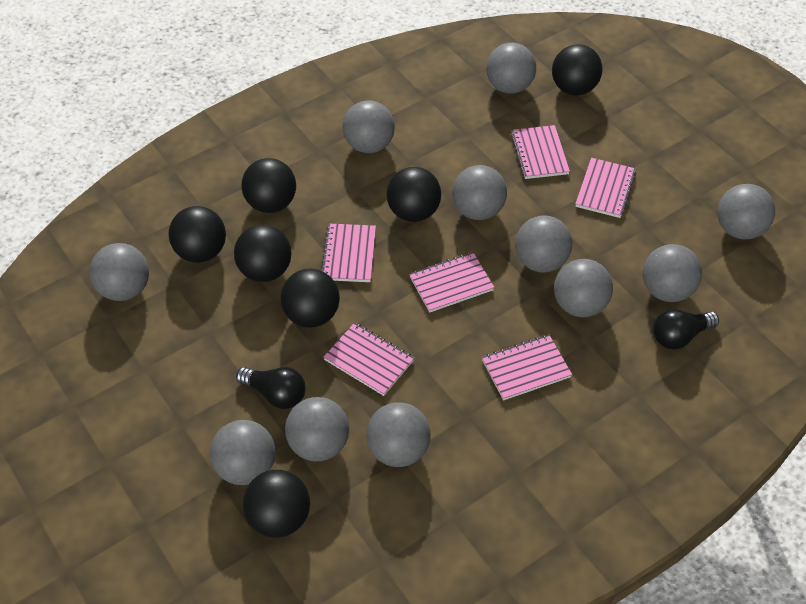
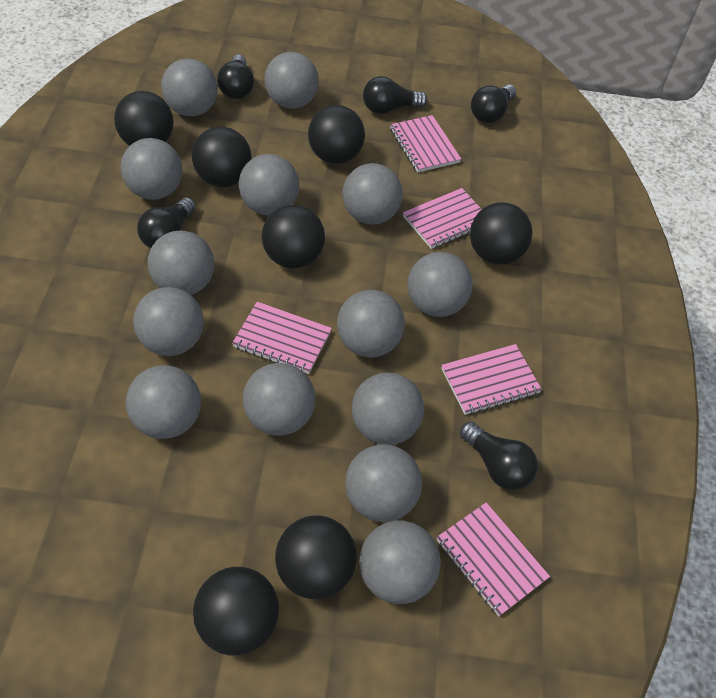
black light bulb: 2 -> 5
grey ball: 11 -> 14
pink notebook: 6 -> 5

